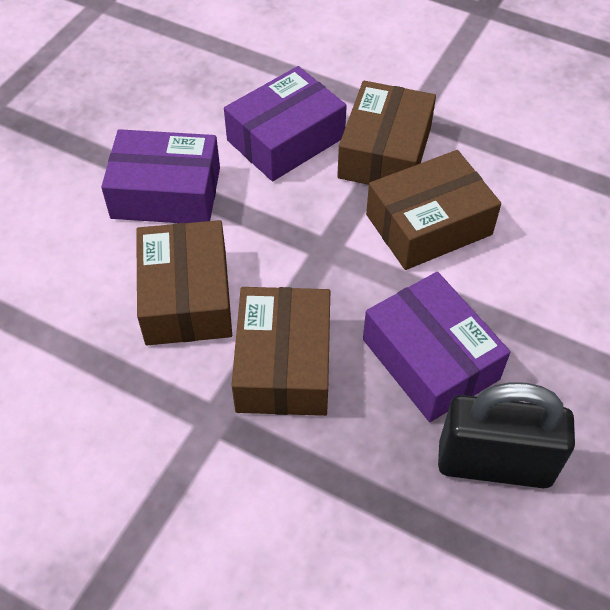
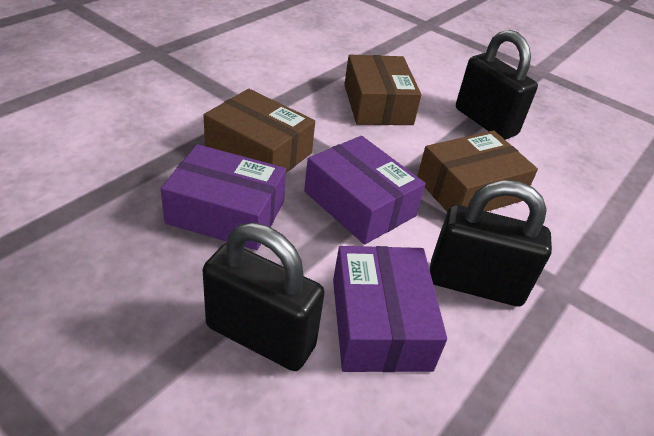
black padlock: 1 -> 3
brown box: 4 -> 3

